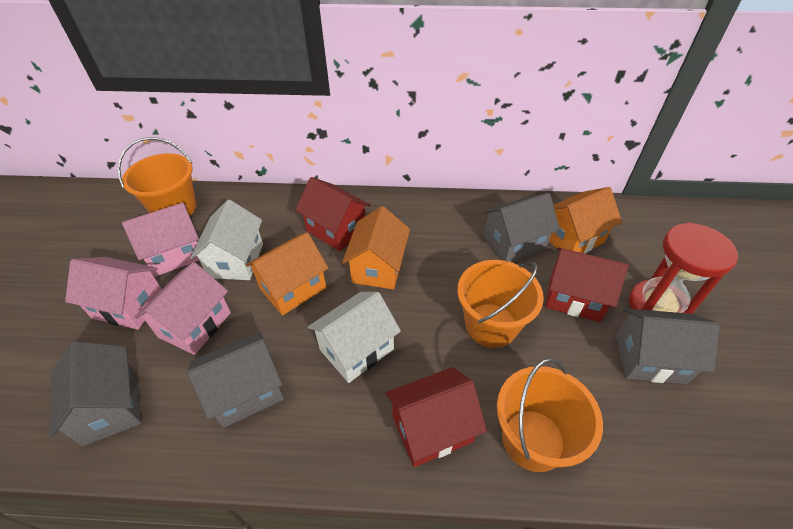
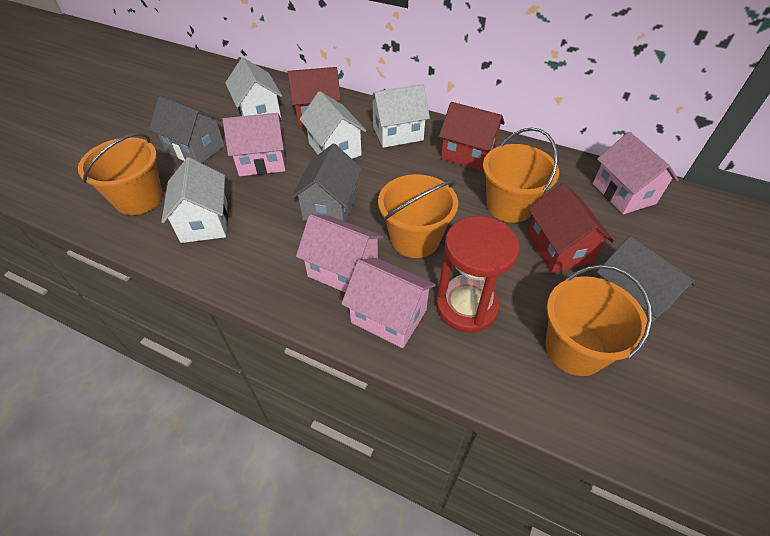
grey house: 4 -> 3
orange bucket: 3 -> 4
orange house: 3 -> 0
pink house: 3 -> 4
white house: 2 -> 4

